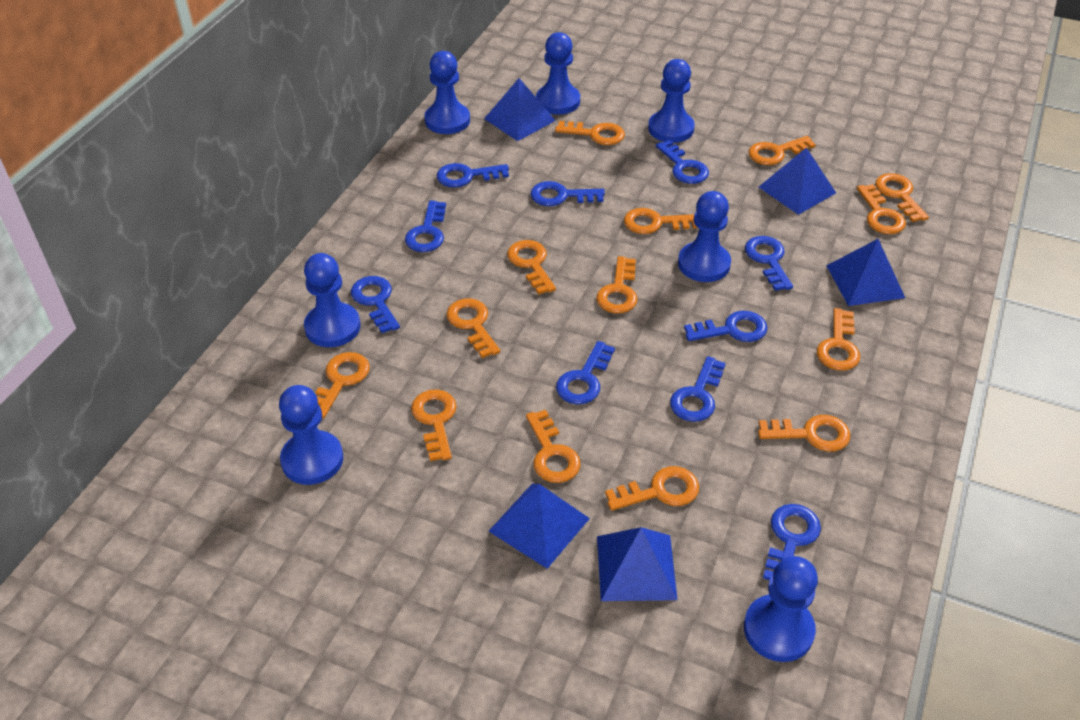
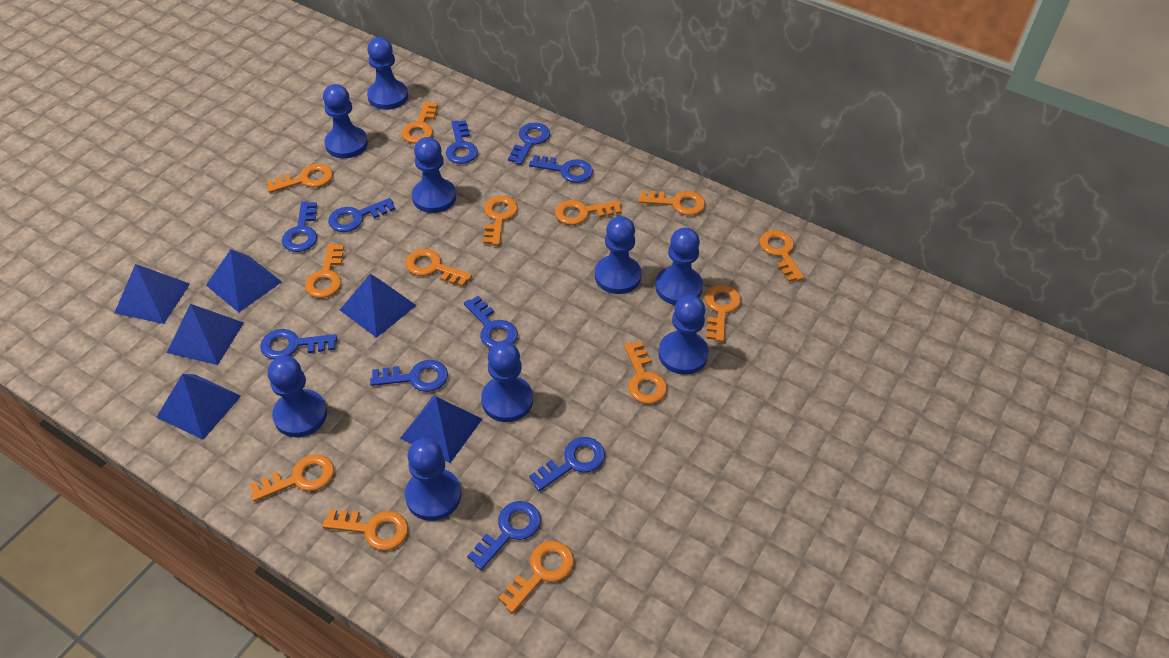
blue pawn: 7 -> 9
blue pyramid: 5 -> 6
orange key: 14 -> 13

